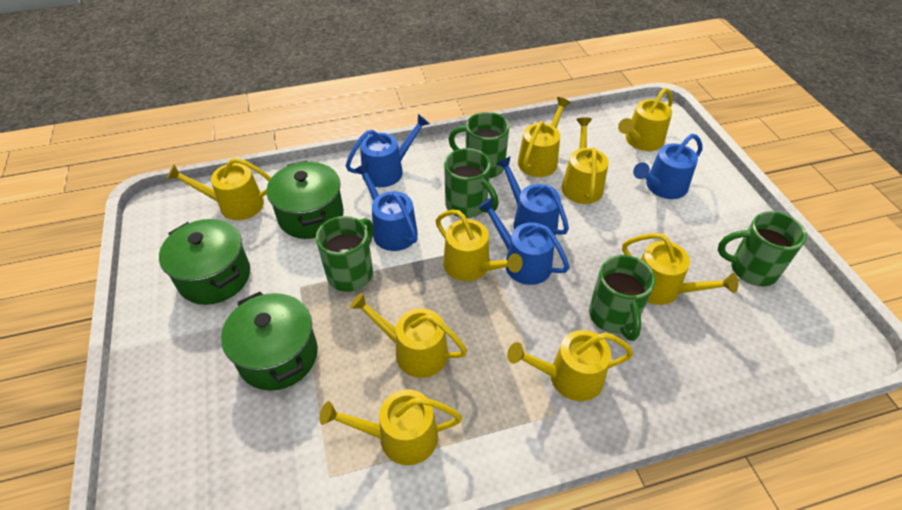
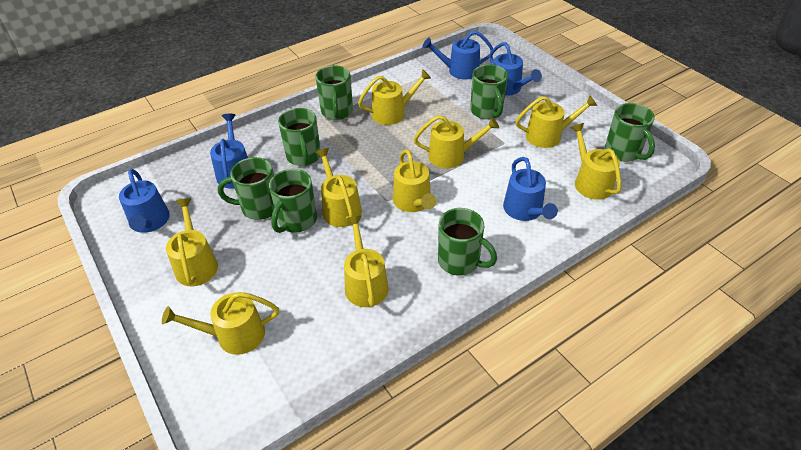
green mug: 5 -> 7
green pot: 3 -> 0

